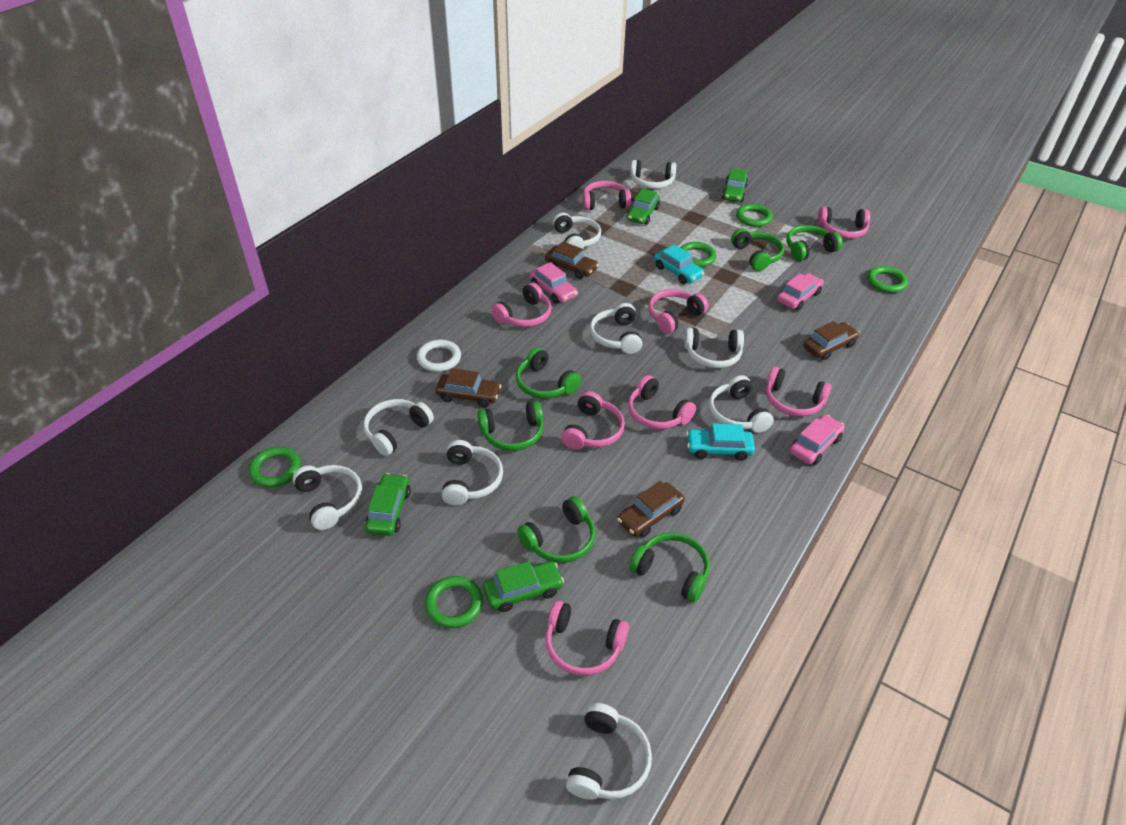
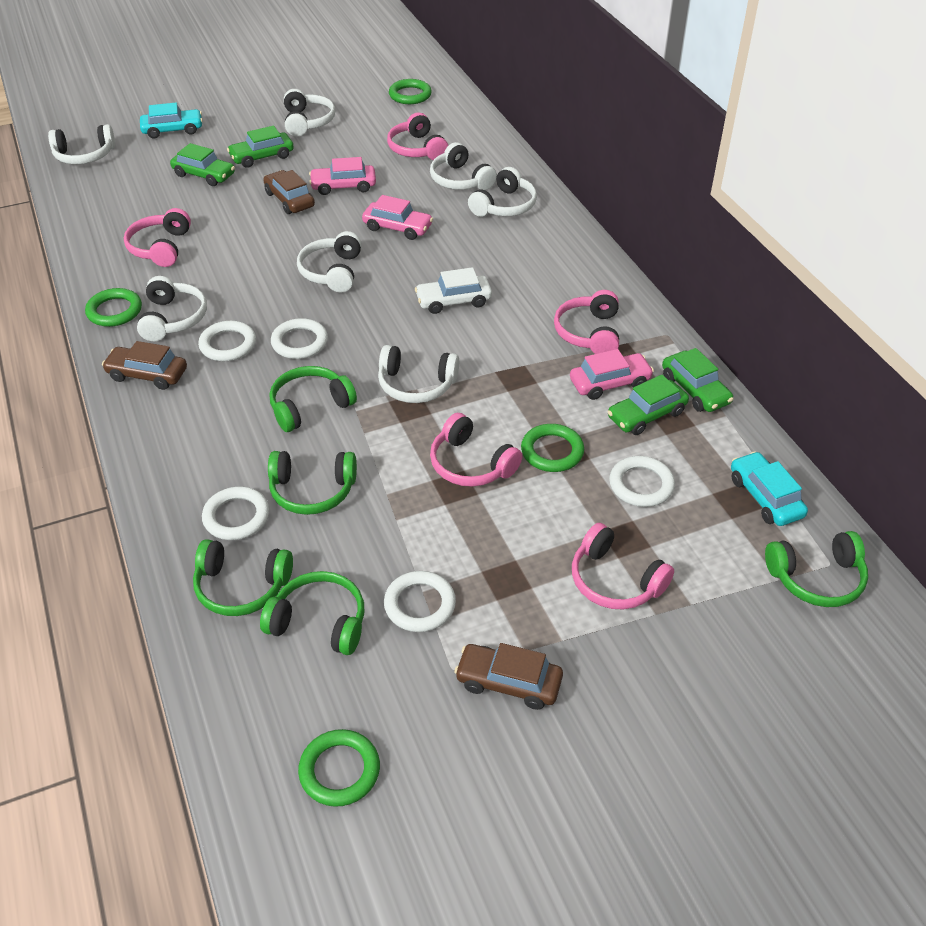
brown car: 4 -> 3
green headphones: 6 -> 5
green ring: 5 -> 4
pink headphones: 8 -> 5
white car: 0 -> 1
white headphones: 9 -> 7
white ring: 1 -> 5

